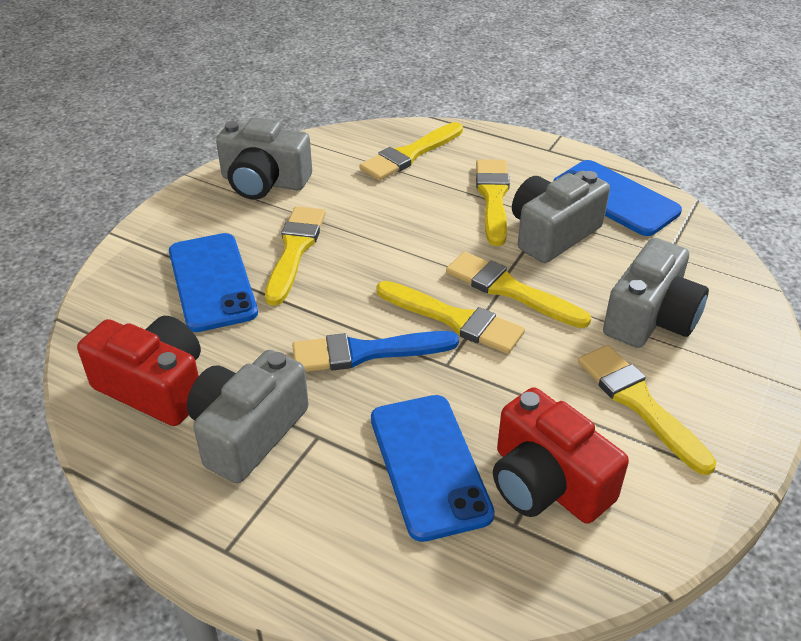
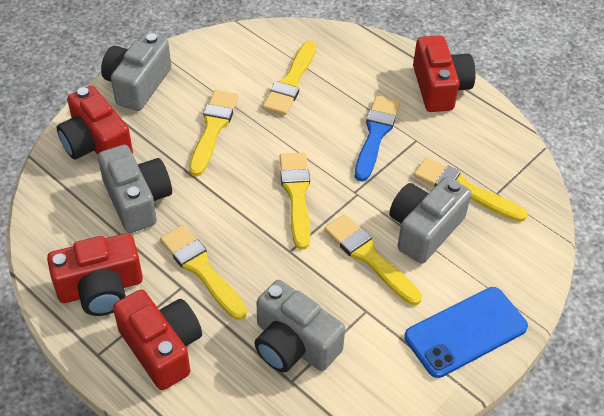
blue phone: 3 -> 1
red camera: 2 -> 4

